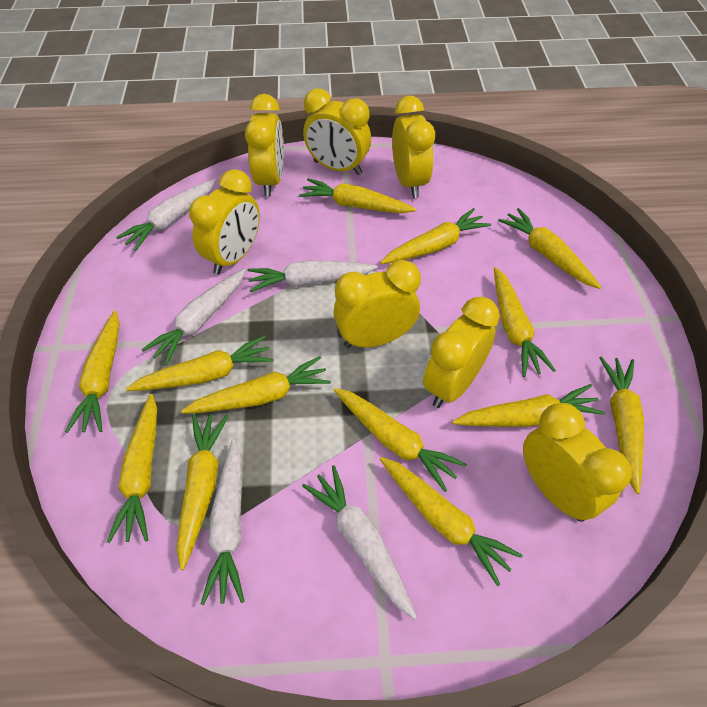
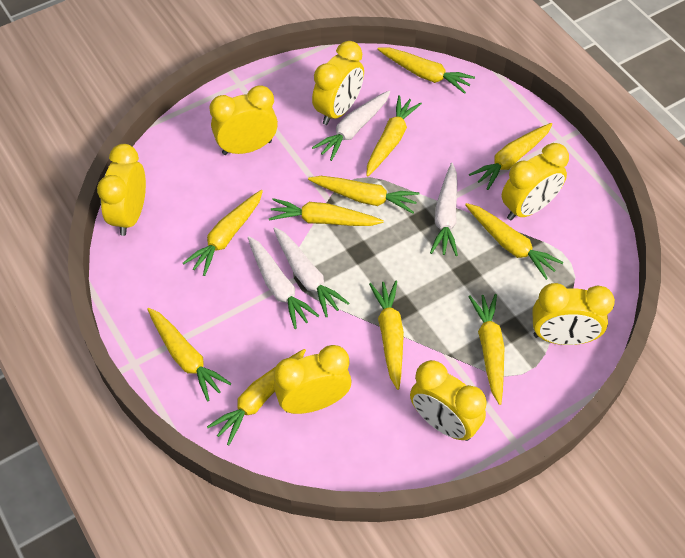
white carrot: 5 -> 4
yellow carrot: 13 -> 11

